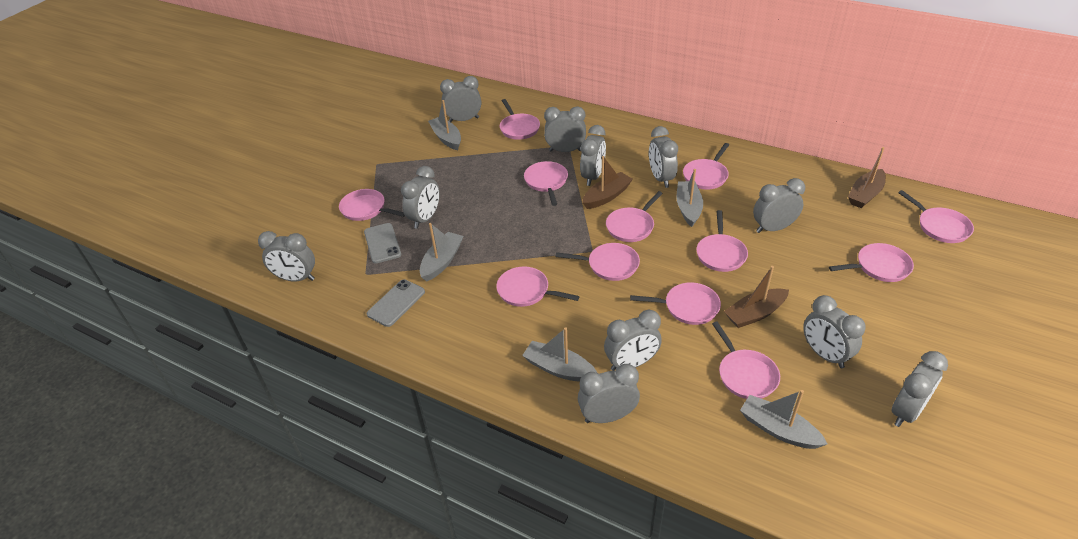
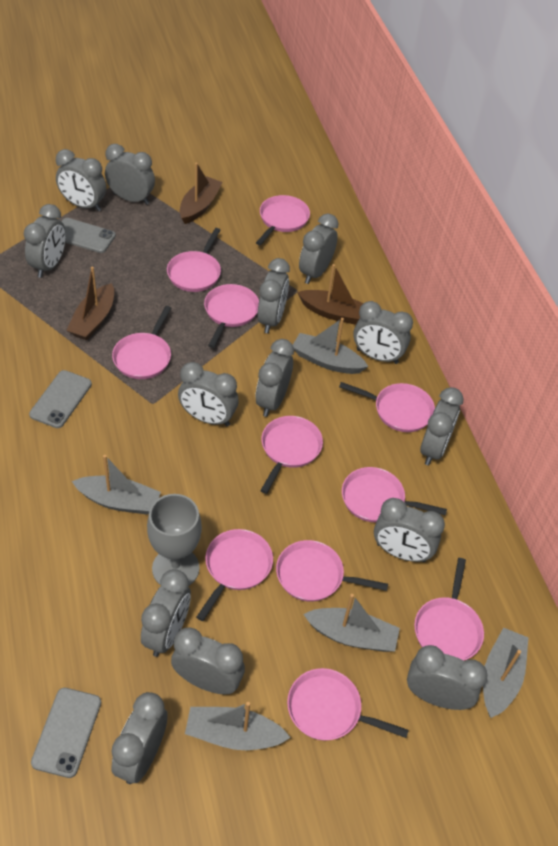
grey clock: 11 -> 14
grey goblet: 0 -> 1
grey phone: 2 -> 3
pink pan: 12 -> 11

